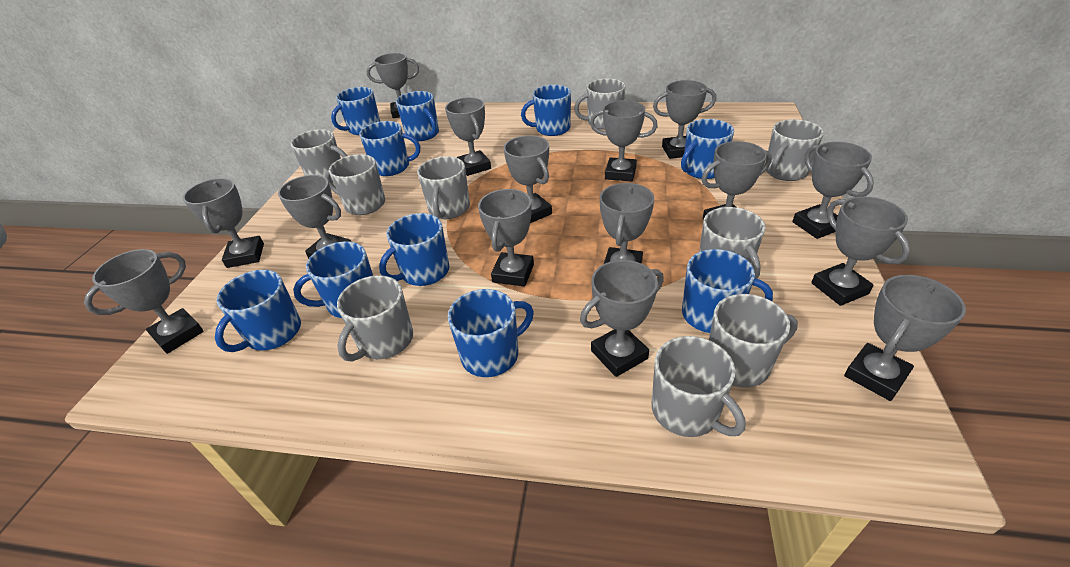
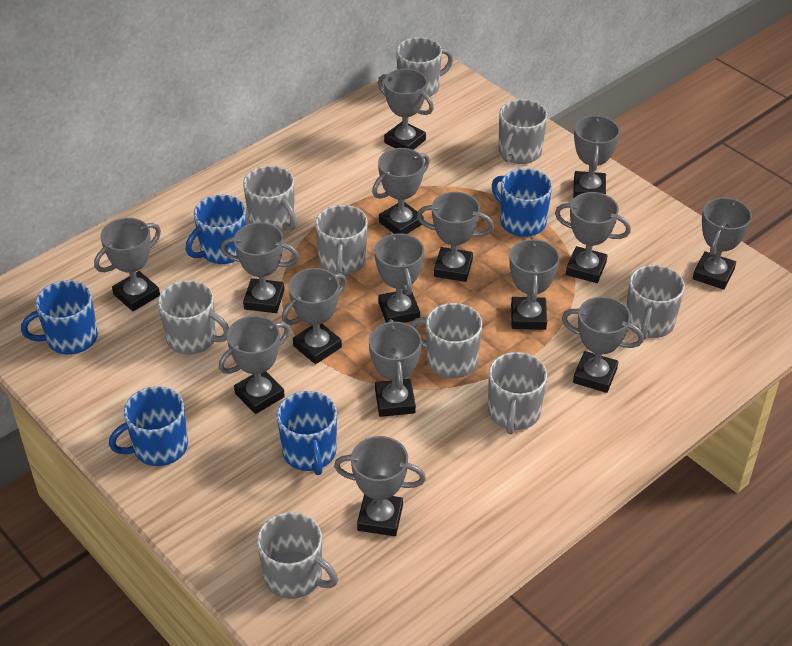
blue mug: 10 -> 5

